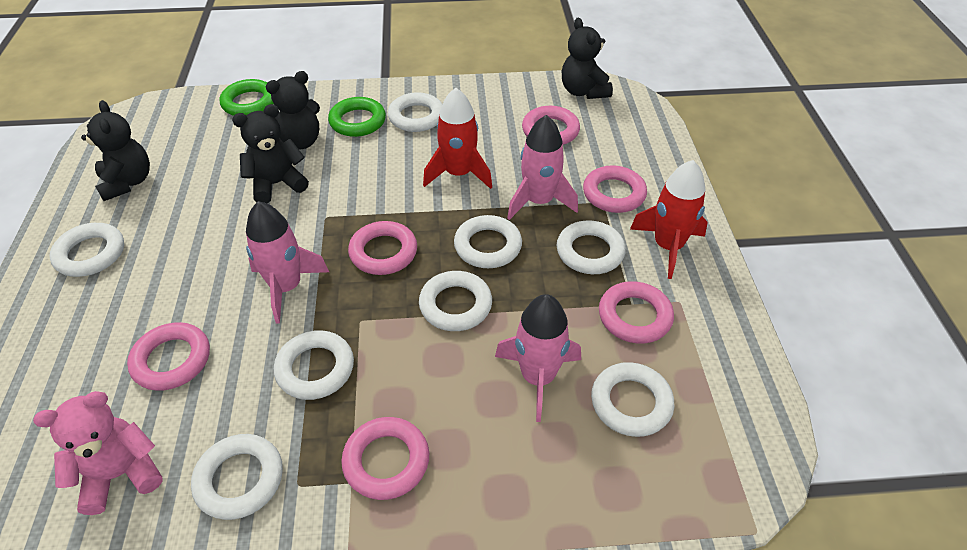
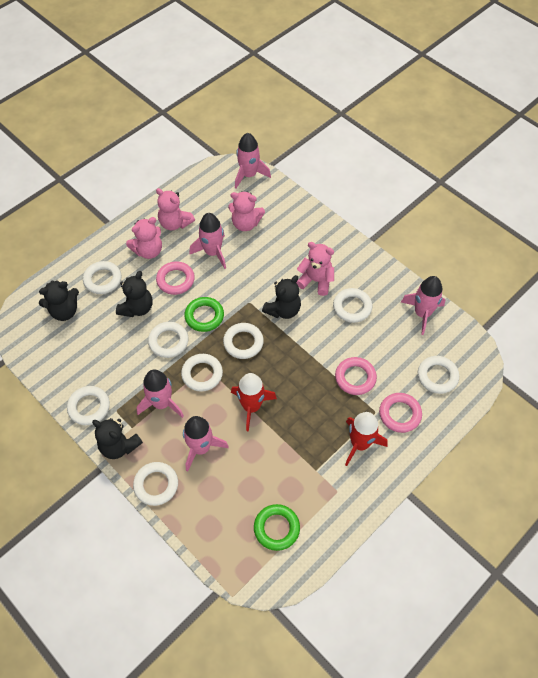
pink ring: 6 -> 3
pink rocket: 3 -> 5
pink teddy bear: 1 -> 4

